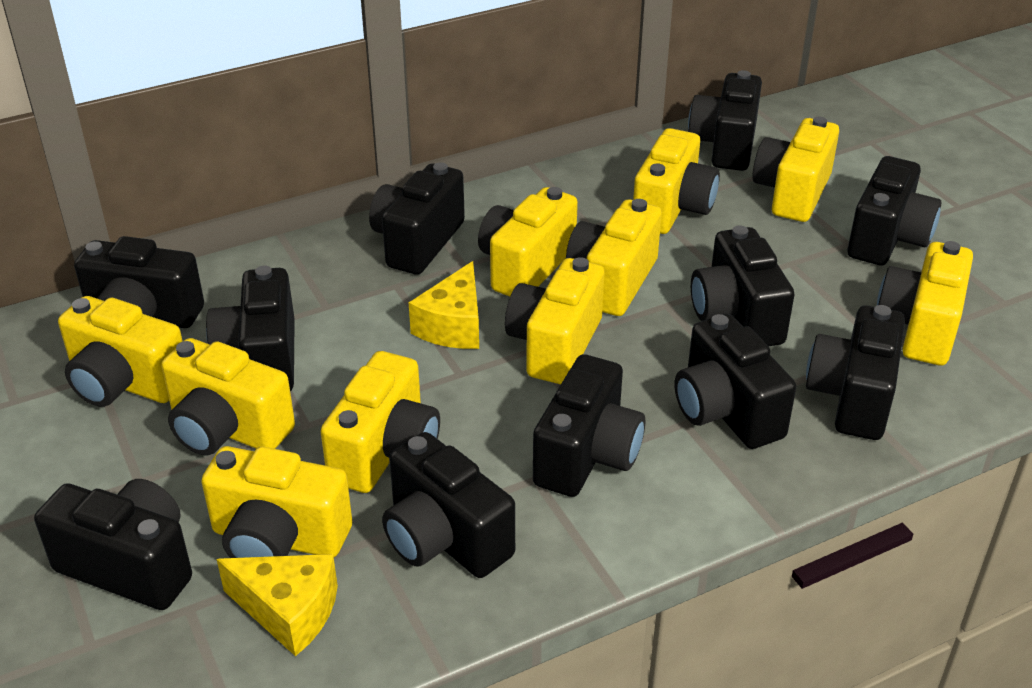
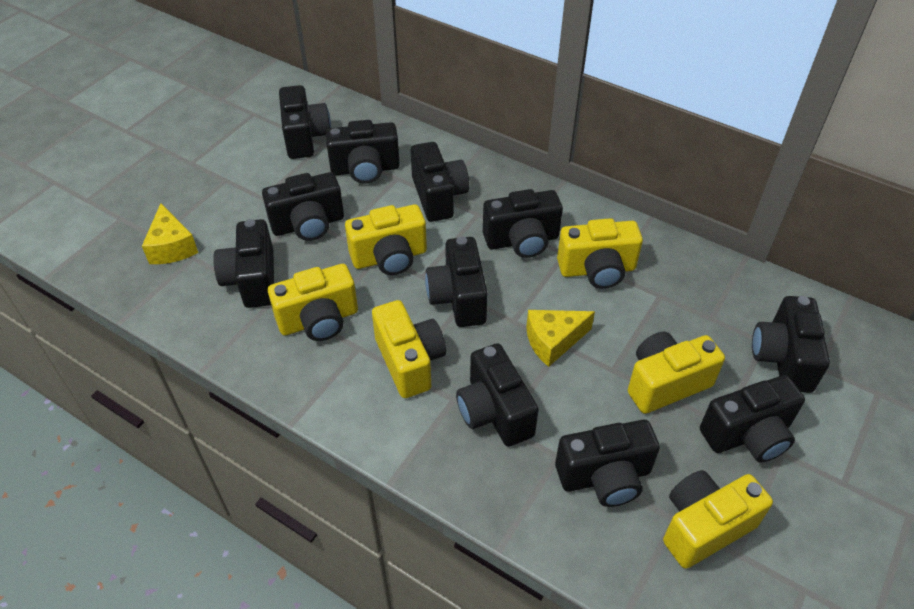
yellow camera: 10 -> 6

